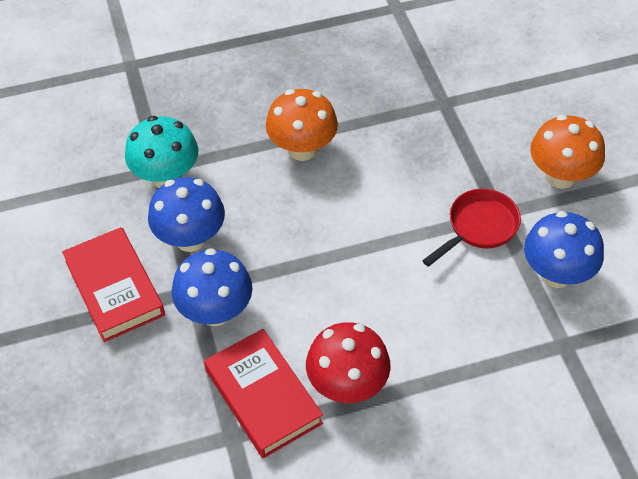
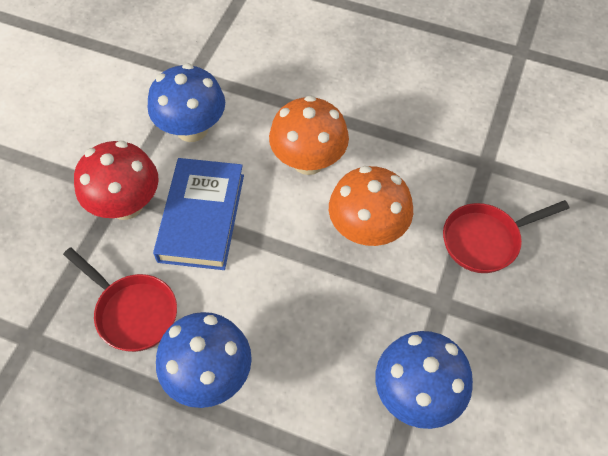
blue book: 0 -> 1
red book: 2 -> 0
red pan: 1 -> 2
turquoise mushroom: 1 -> 0

